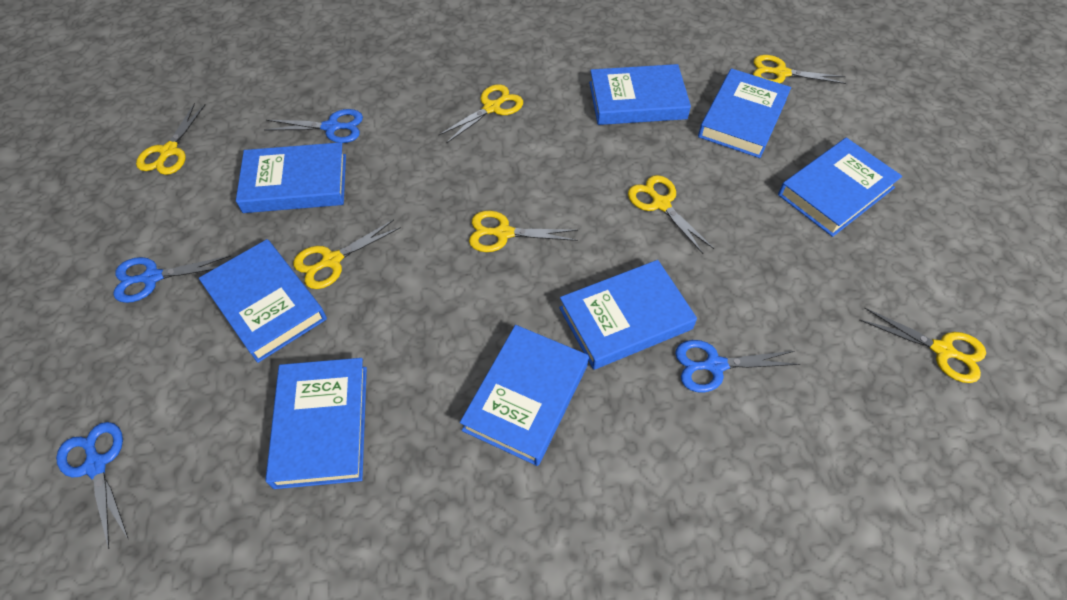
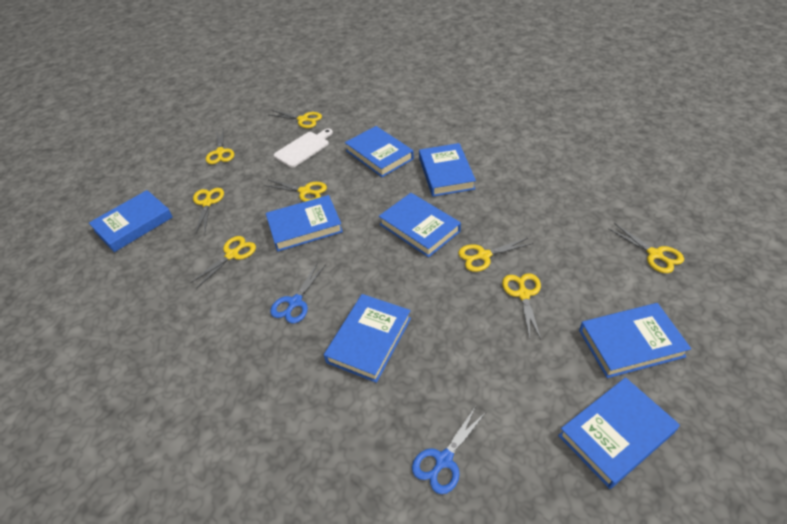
blue scissors: 4 -> 2
white cutting board: 0 -> 1
yellow scissors: 7 -> 8

